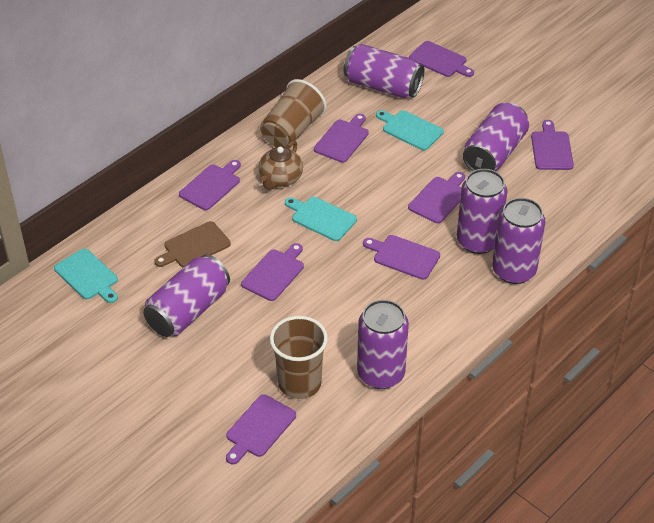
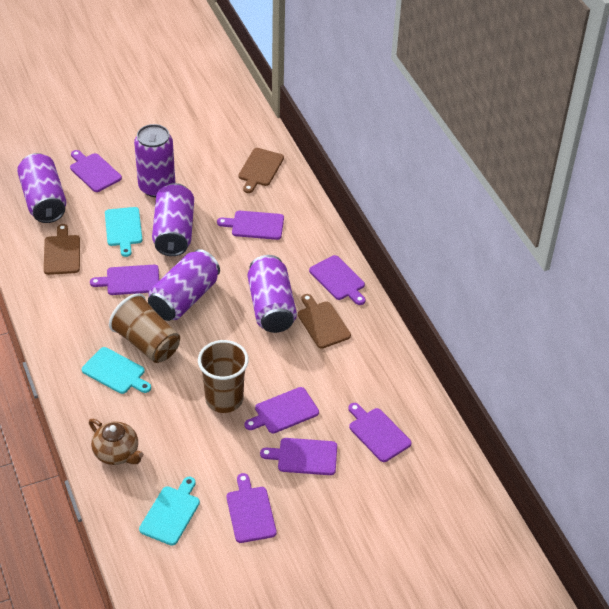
brown cutting board: 1 -> 3
purple can: 6 -> 5

